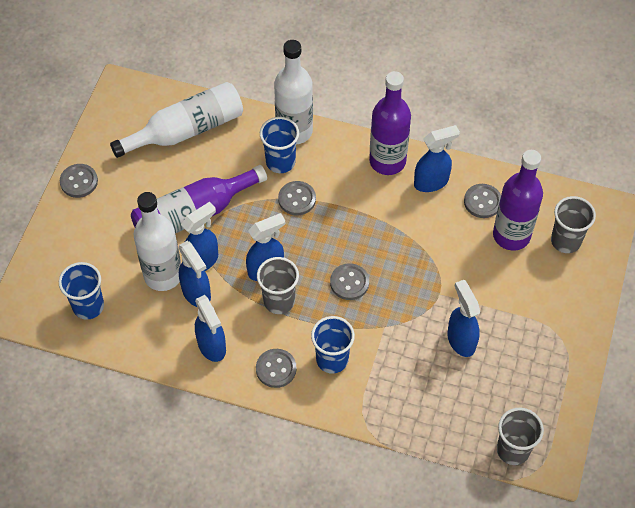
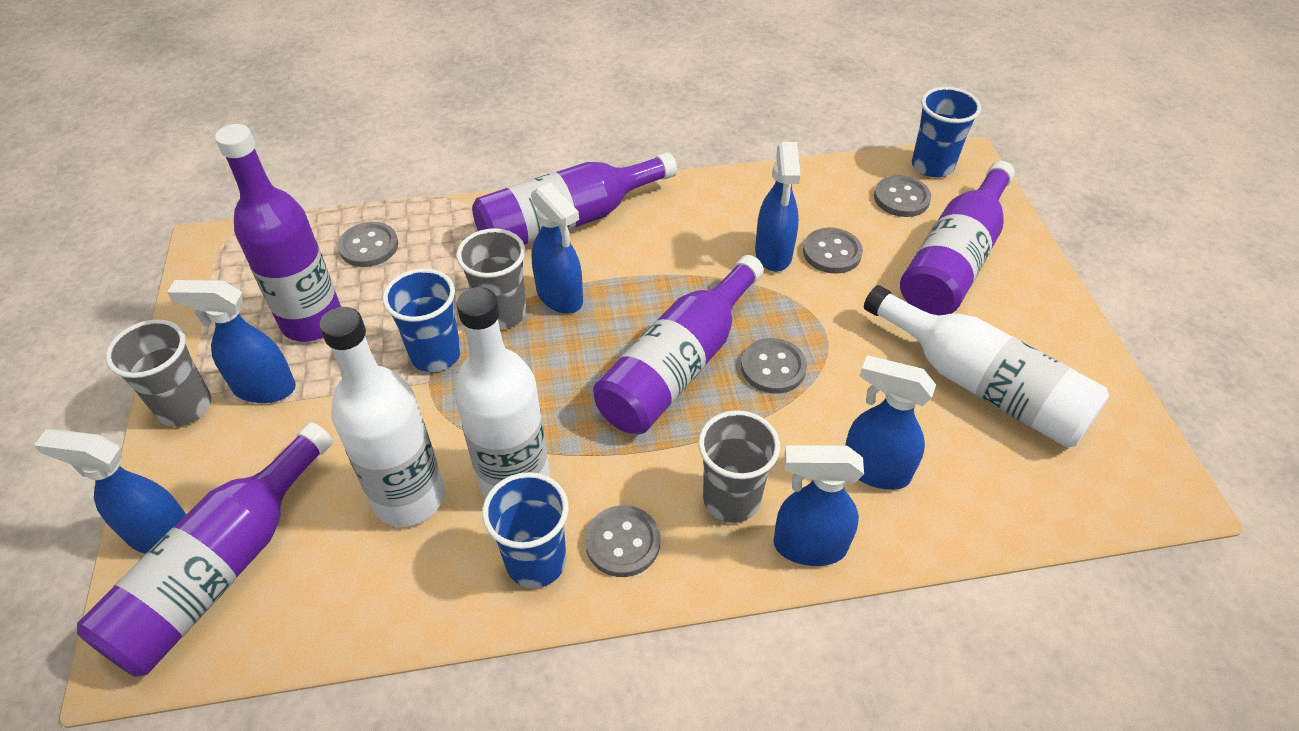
purple bottle: 3 -> 5

